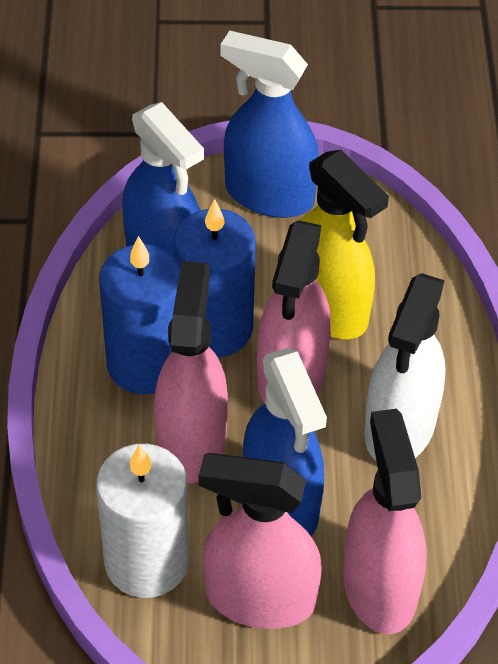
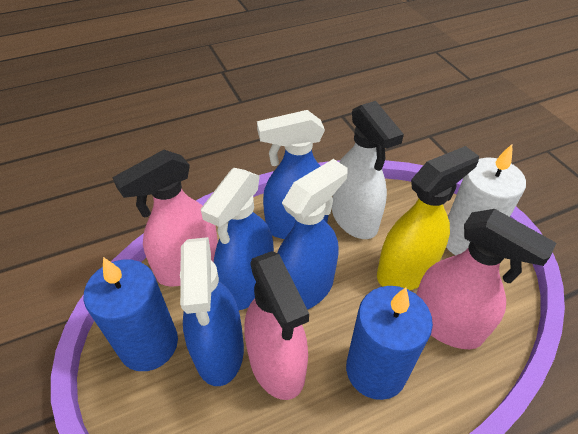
blue spray bottle: 3 -> 4
pink spray bottle: 4 -> 3

